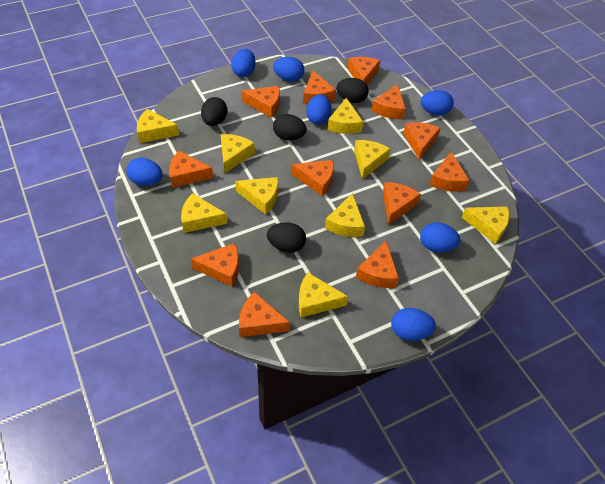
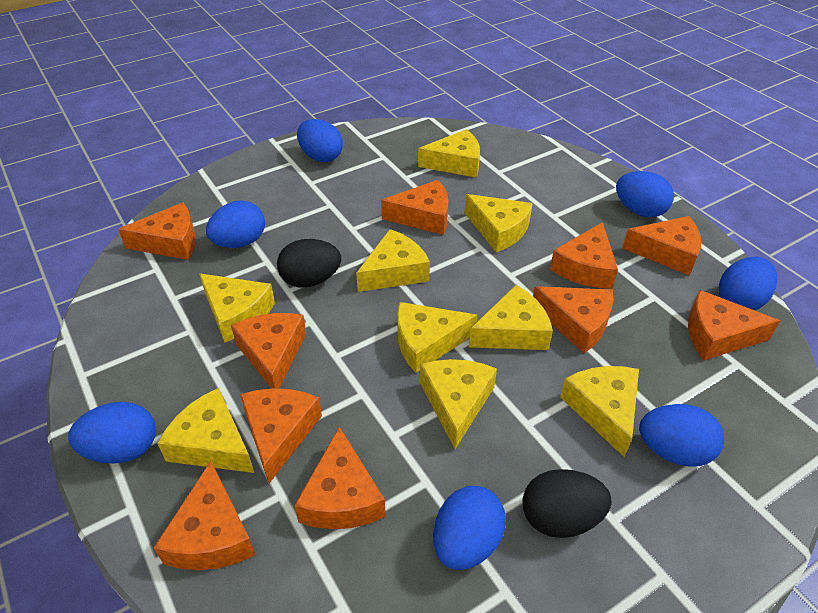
black egg: 4 -> 2
orange cheese: 12 -> 10

